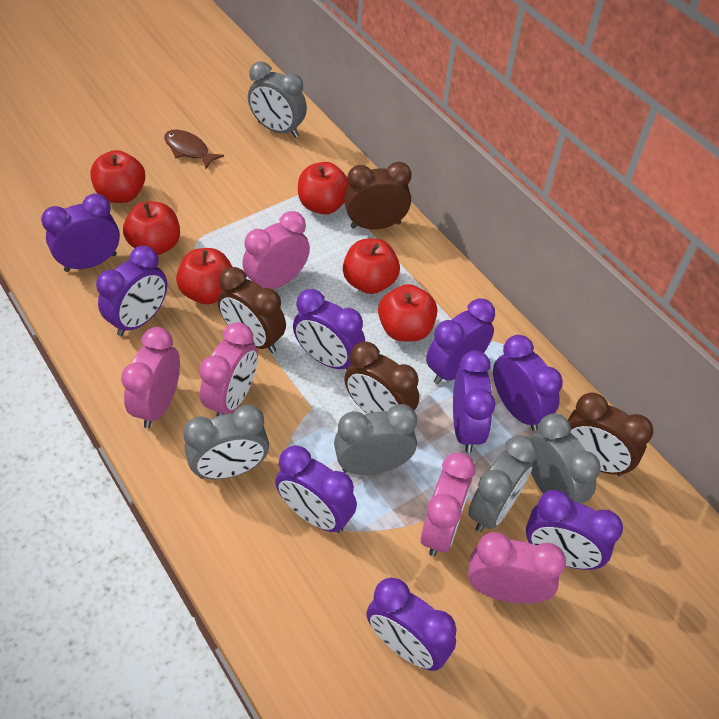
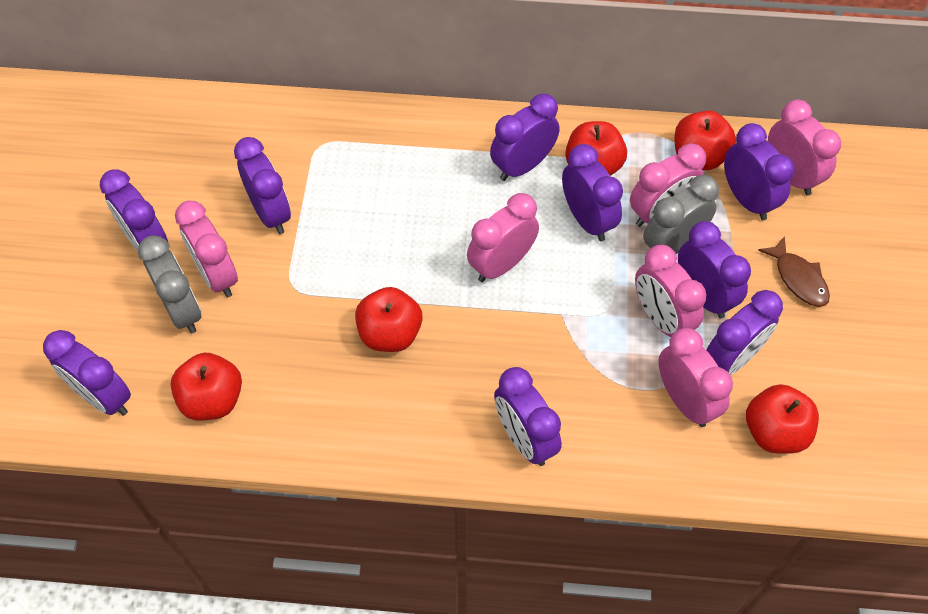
brown clock: 4 -> 0
grey clock: 5 -> 2
pink clock: 5 -> 6
red apple: 6 -> 5

